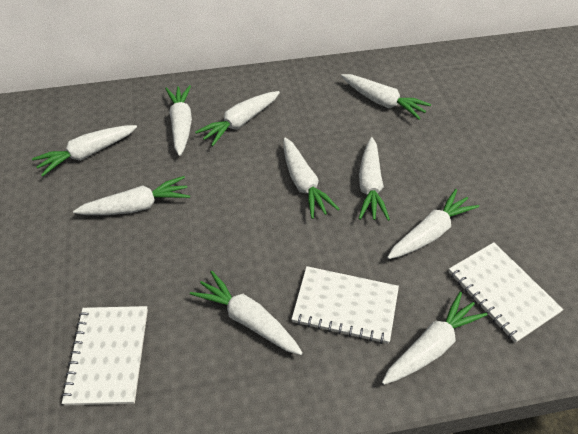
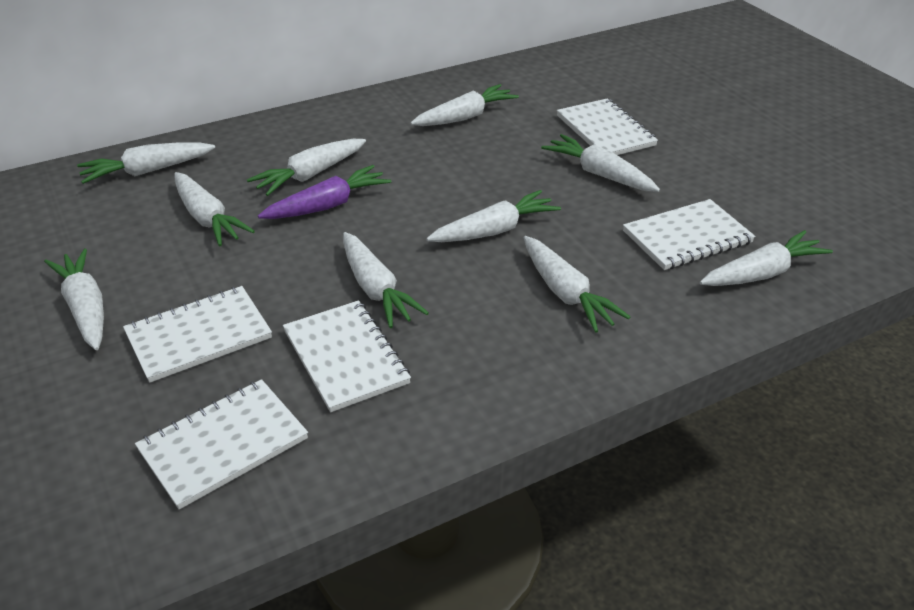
purple carrot: 0 -> 1
white notebook: 3 -> 5

